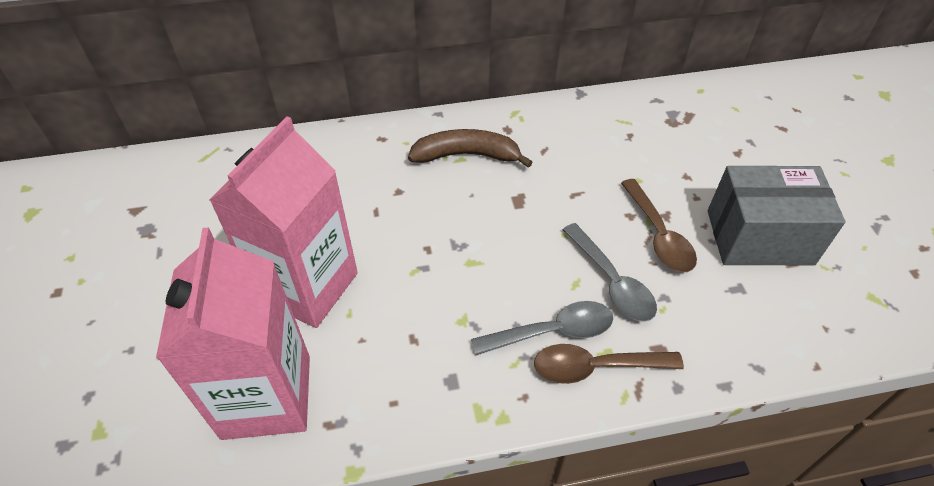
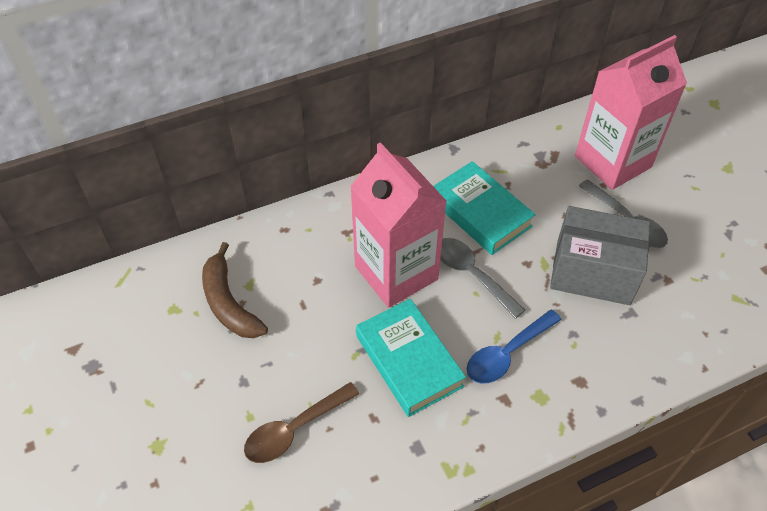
blue spoon: 0 -> 1
brown spoon: 2 -> 1
turquoise book: 0 -> 2

